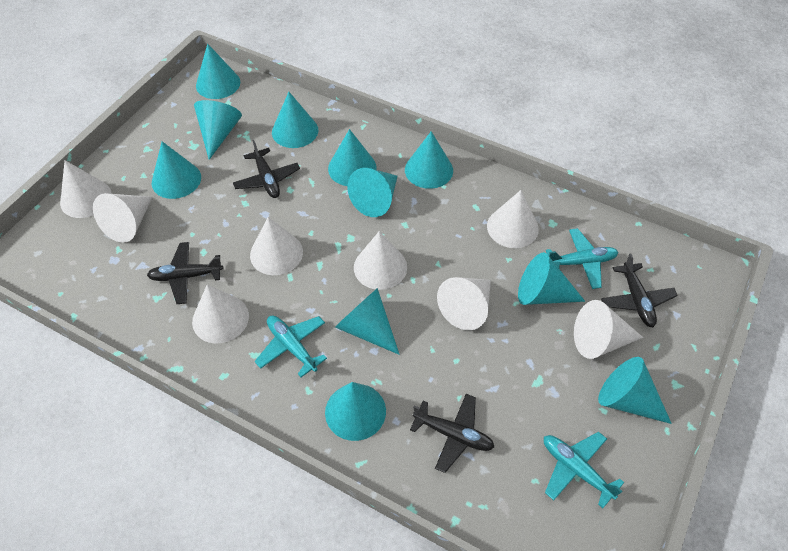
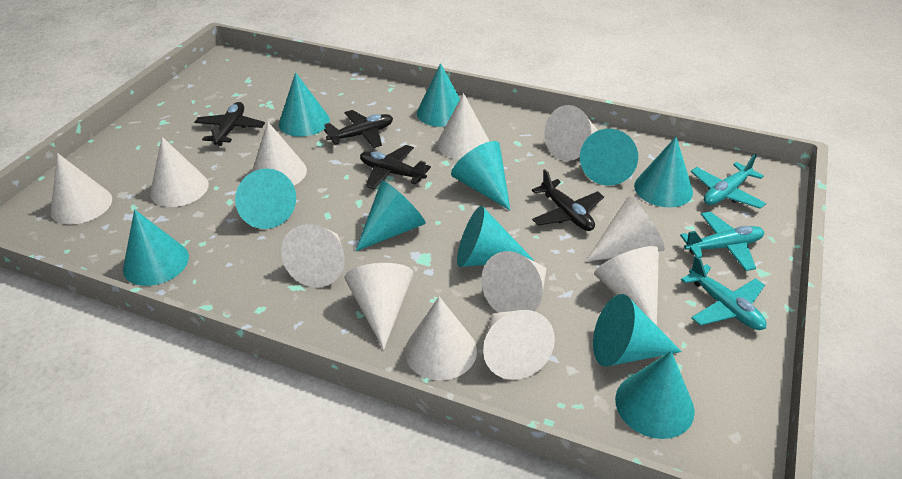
white cone: 8 -> 12

